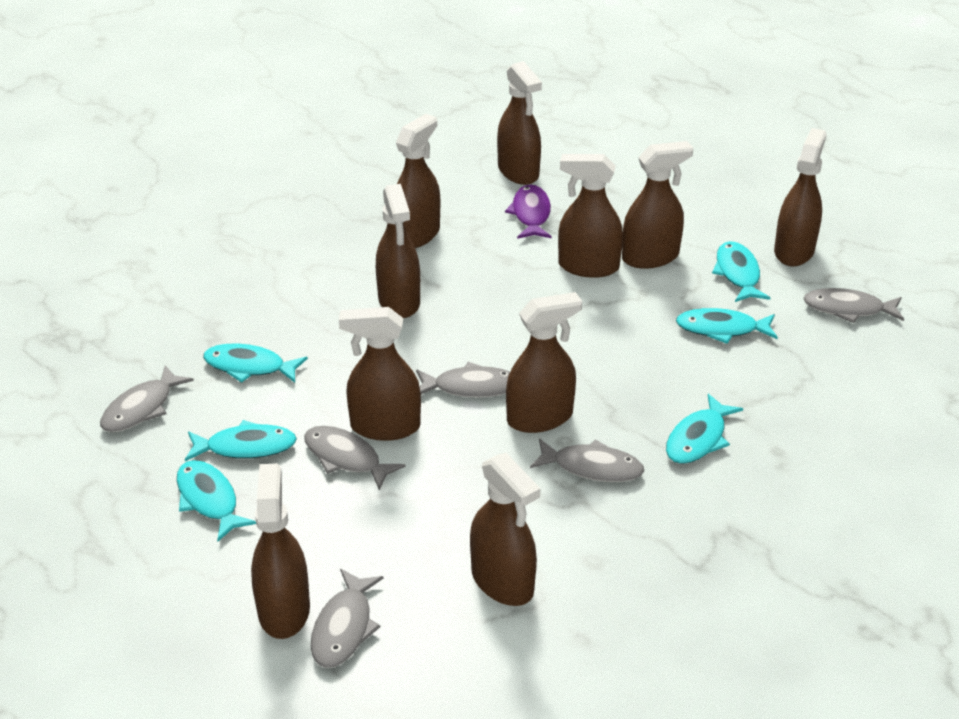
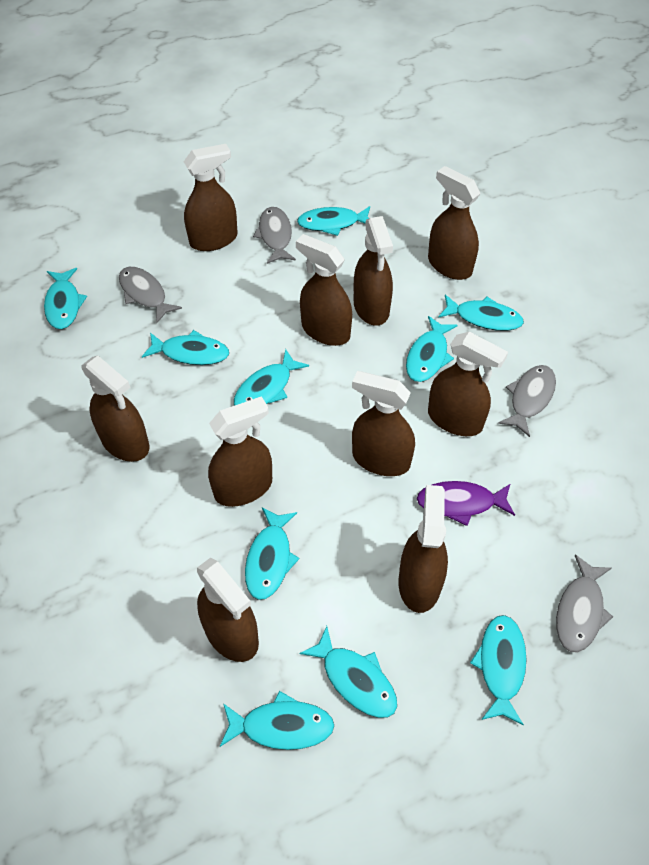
grey fish: 6 -> 4
turquoise fish: 6 -> 10

